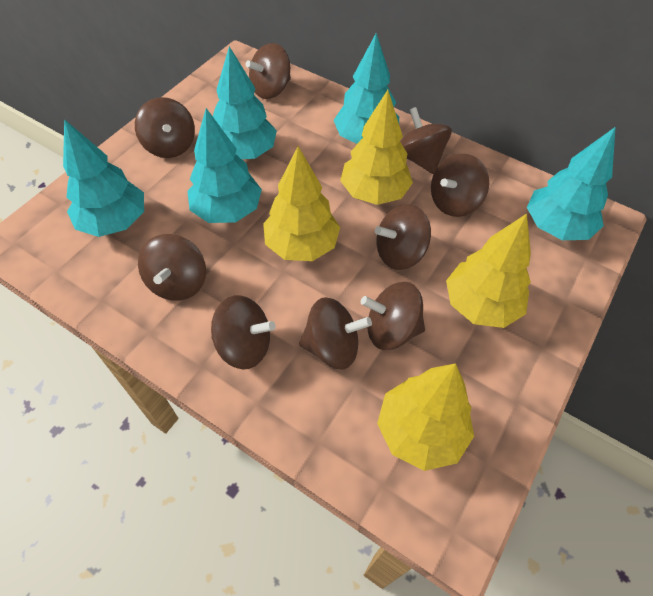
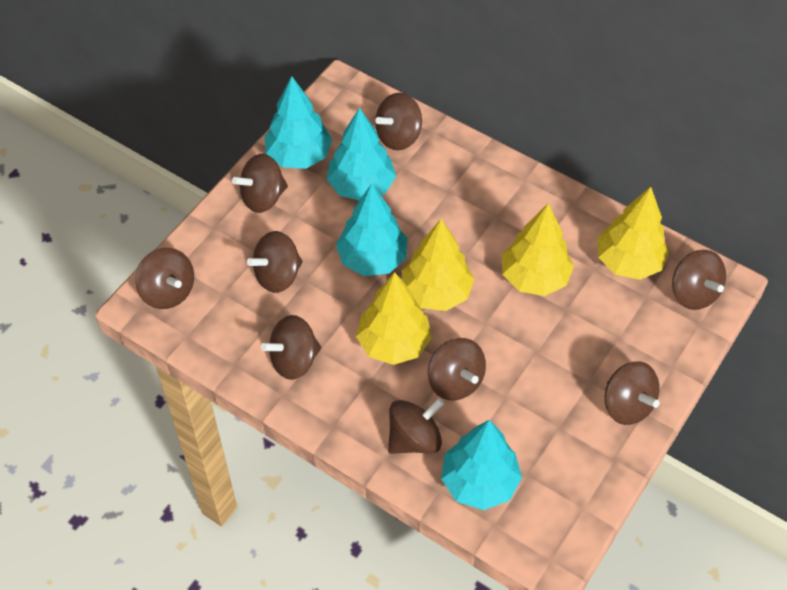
turquoise tree: 5 -> 4

